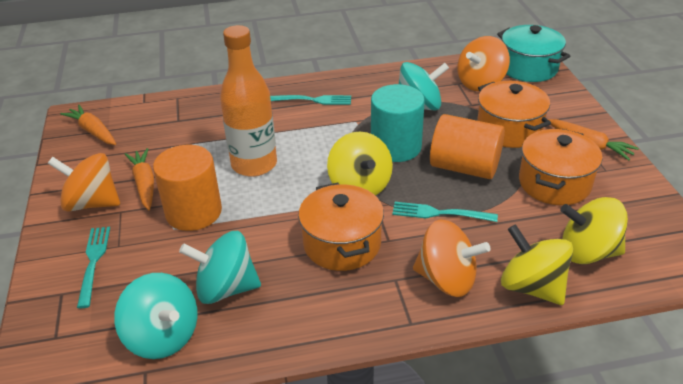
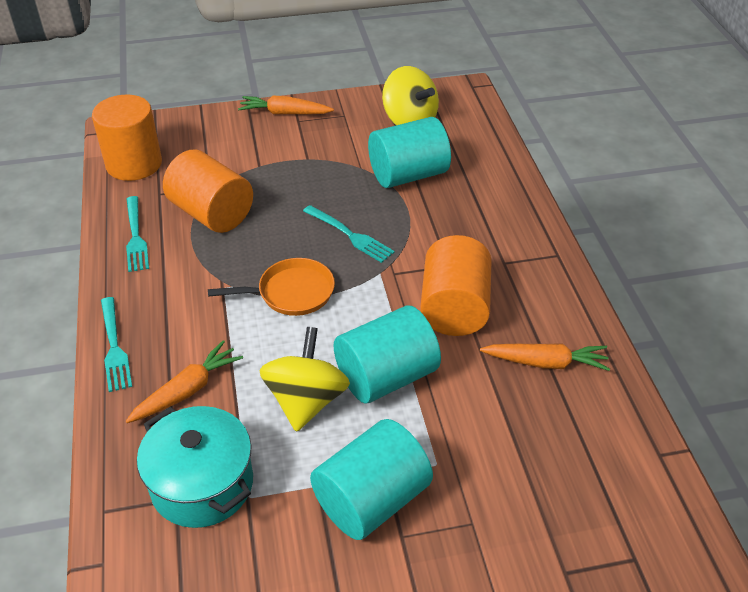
orange bottle: 1 -> 0
orange cylinder: 2 -> 3
orange pan: 0 -> 1
orange pot: 3 -> 0
orange spinning top: 3 -> 0
turquoise cylinder: 1 -> 3
turquoise spinning top: 3 -> 0
yellow spinning top: 3 -> 2

